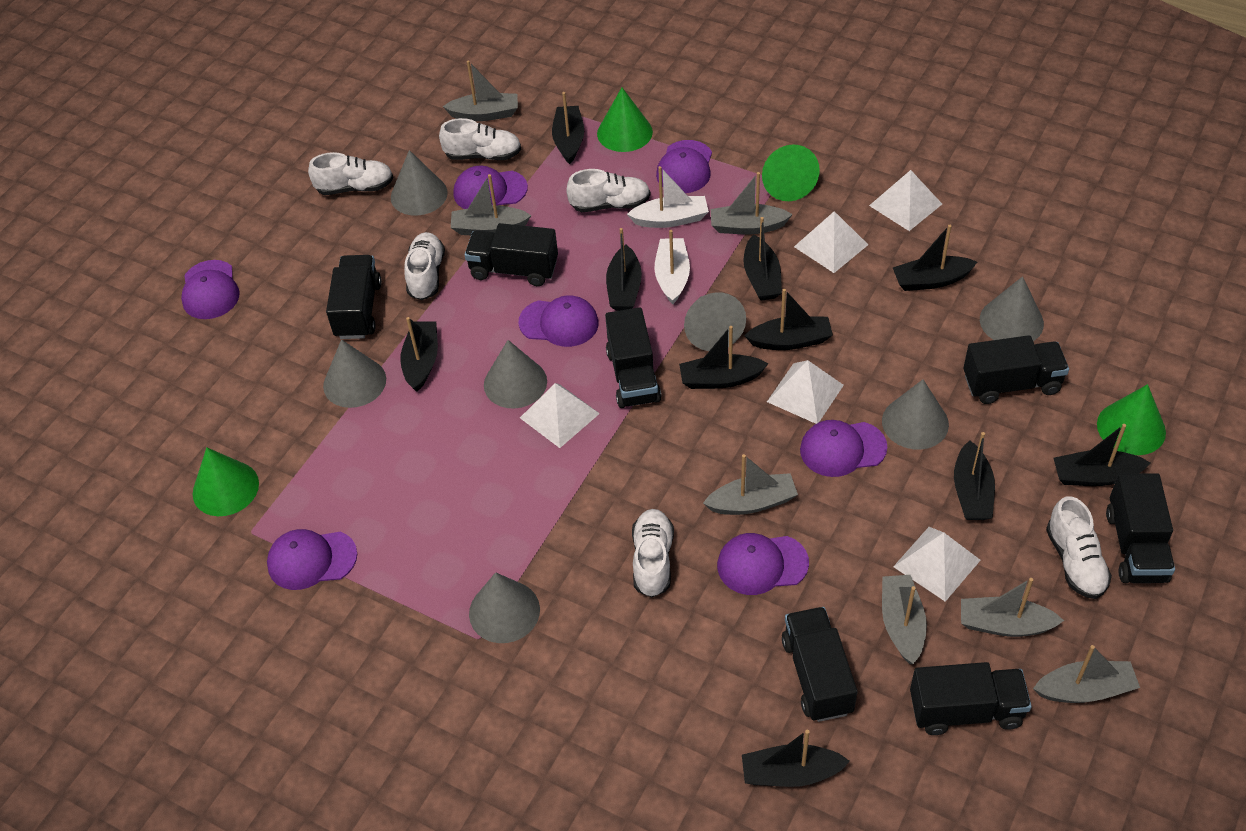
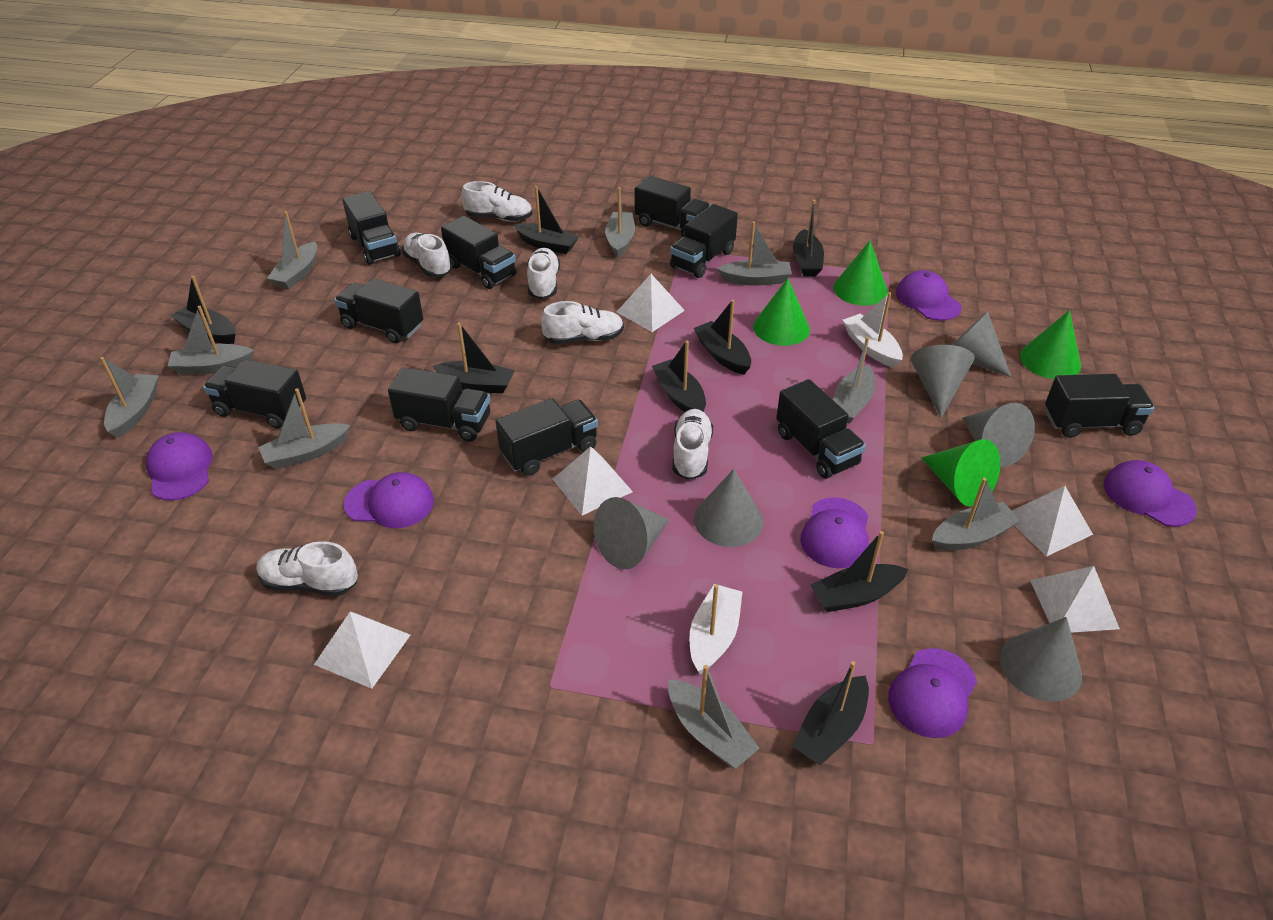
black boat: 10 -> 8
black truck: 7 -> 10
grey boat: 7 -> 9
grey cone: 7 -> 6
purple cap: 7 -> 6

